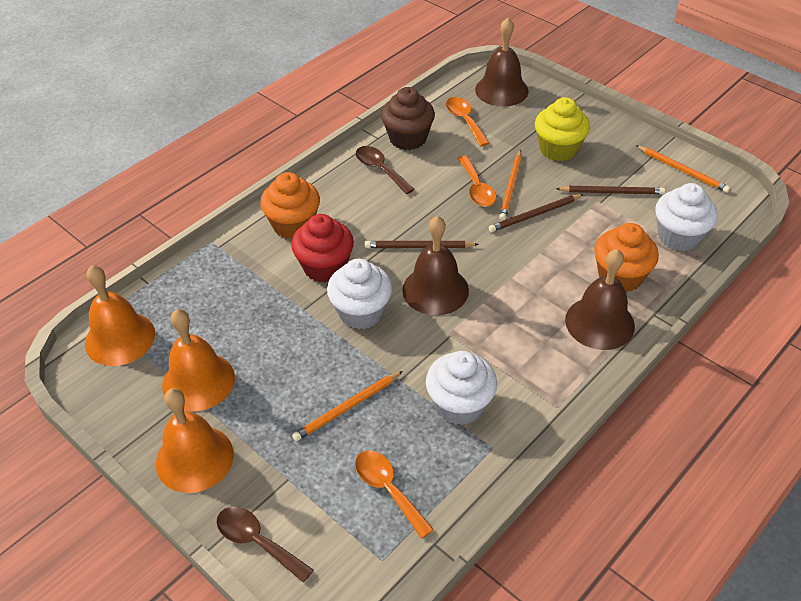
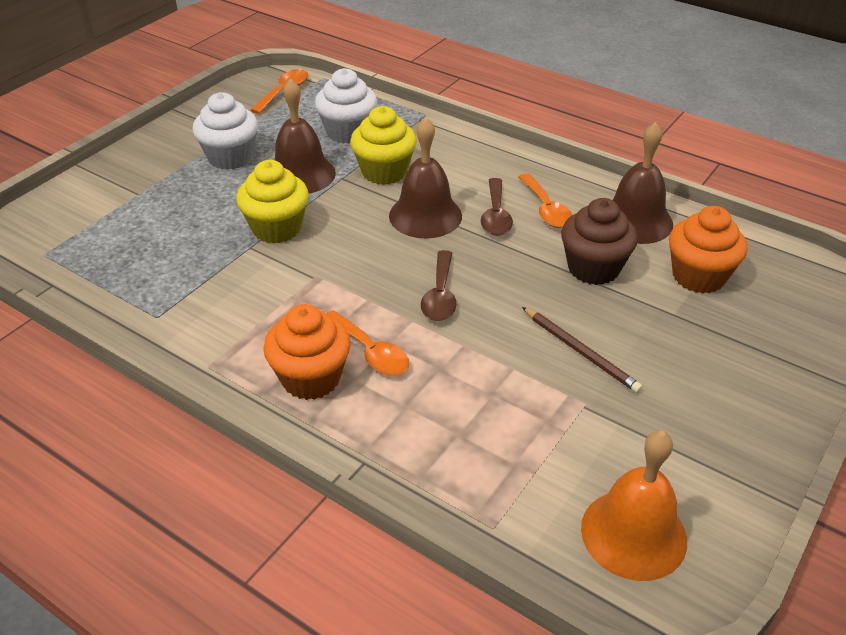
brown pencil: 3 -> 1
orange bell: 3 -> 1
orange pencil: 3 -> 0
red cupcake: 1 -> 0
white cupcake: 3 -> 2
yellow cupcake: 1 -> 2

